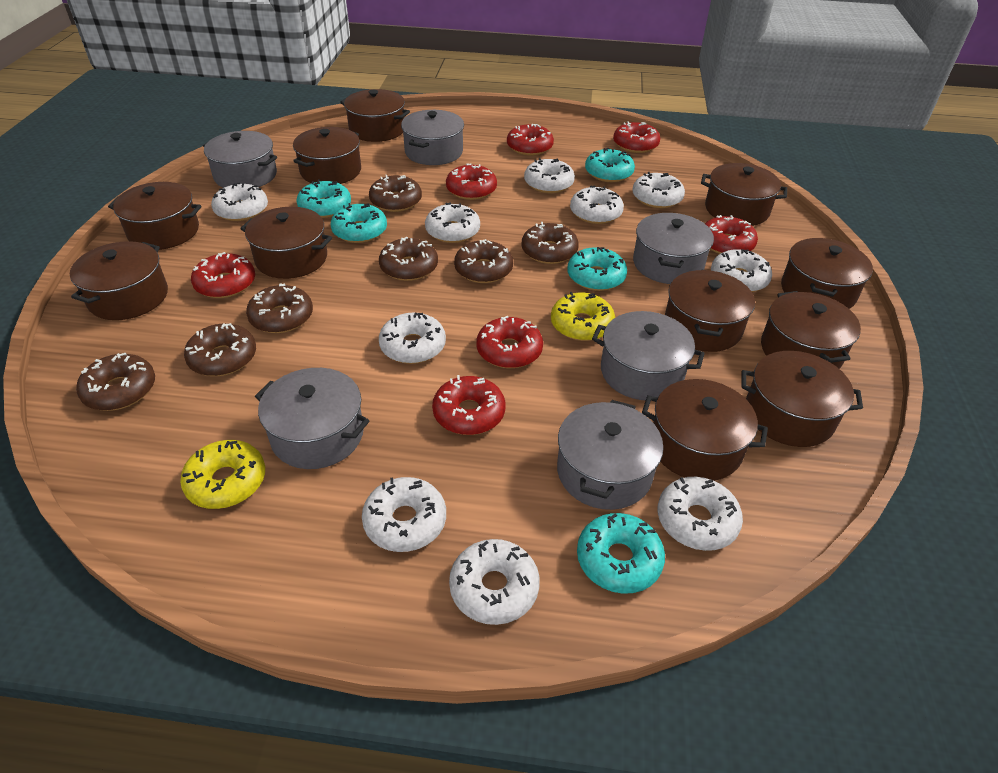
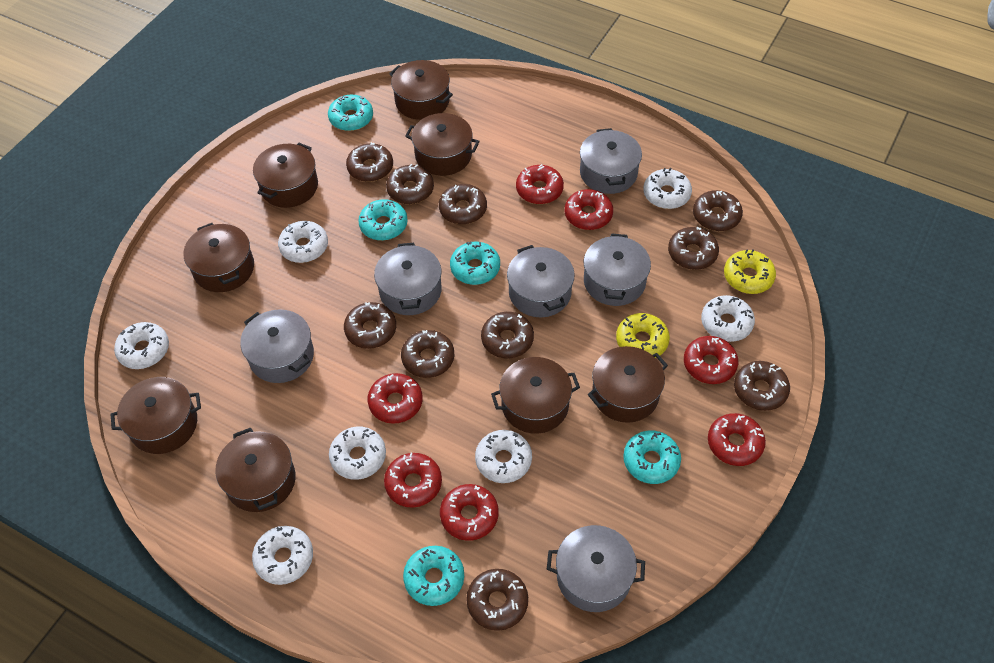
brown donut: 7 -> 10
brown pot: 11 -> 8
white donut: 10 -> 7

